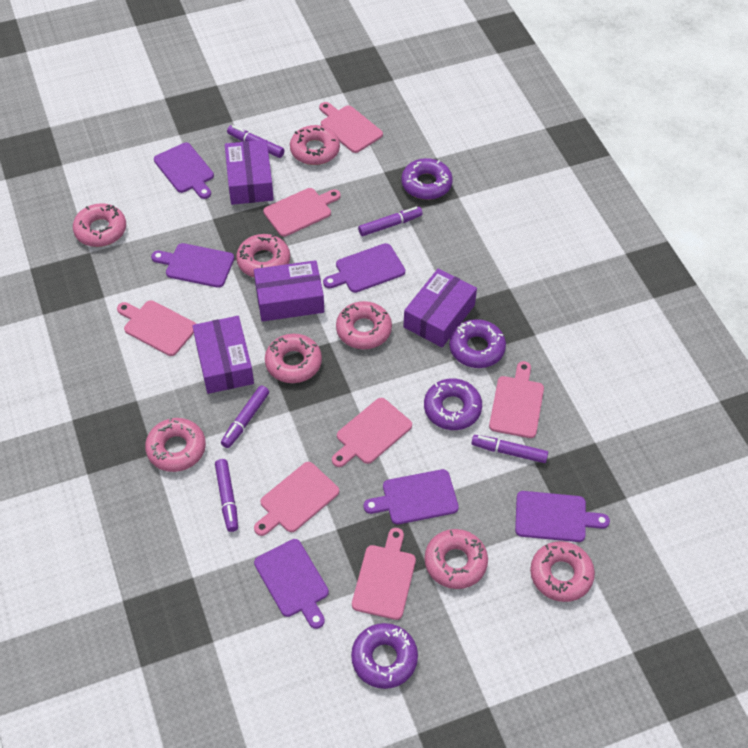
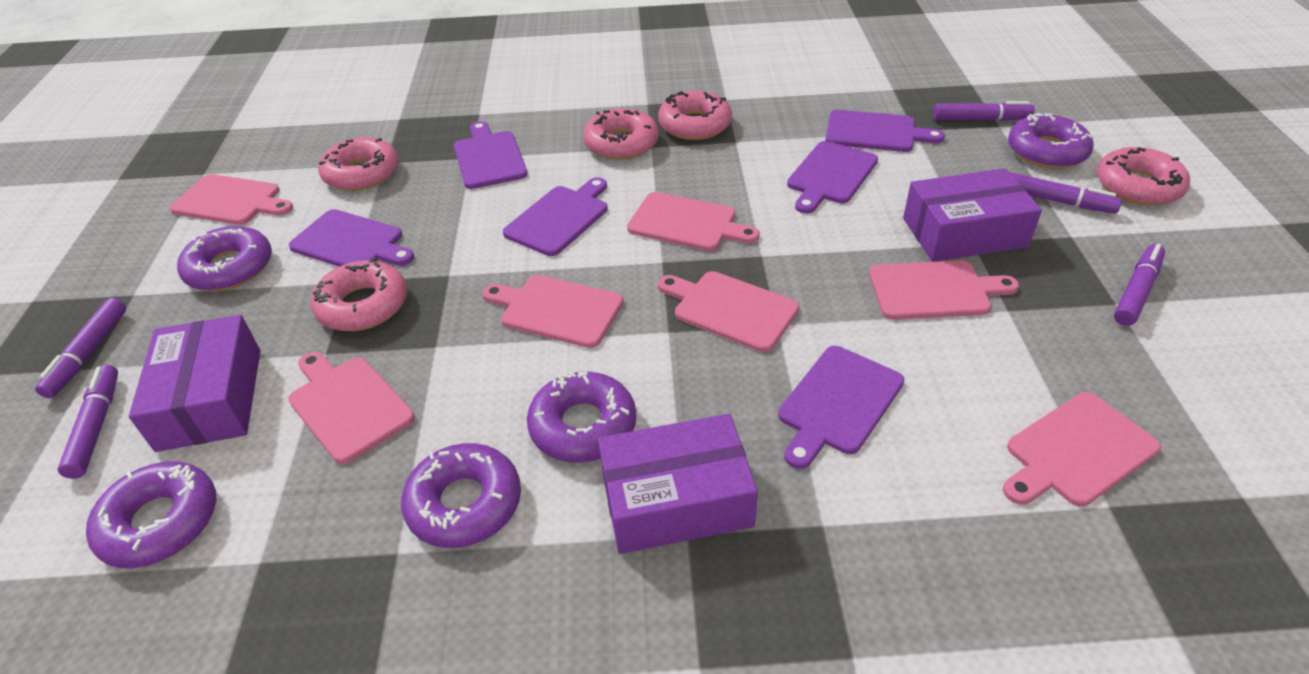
pink donut: 8 -> 5
purple box: 4 -> 3
purple donut: 4 -> 5

